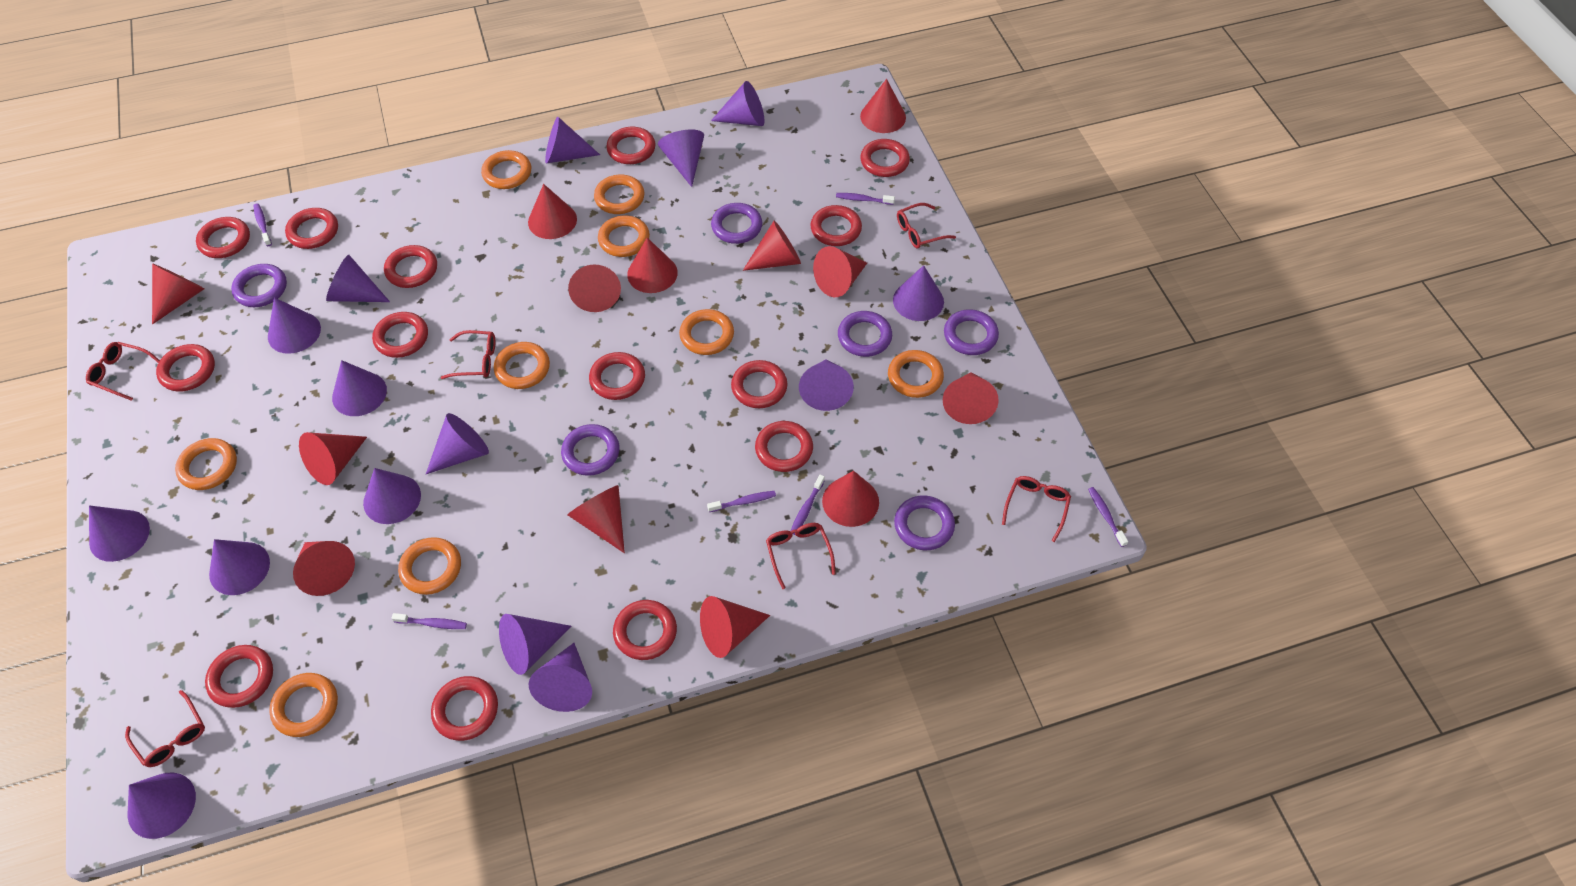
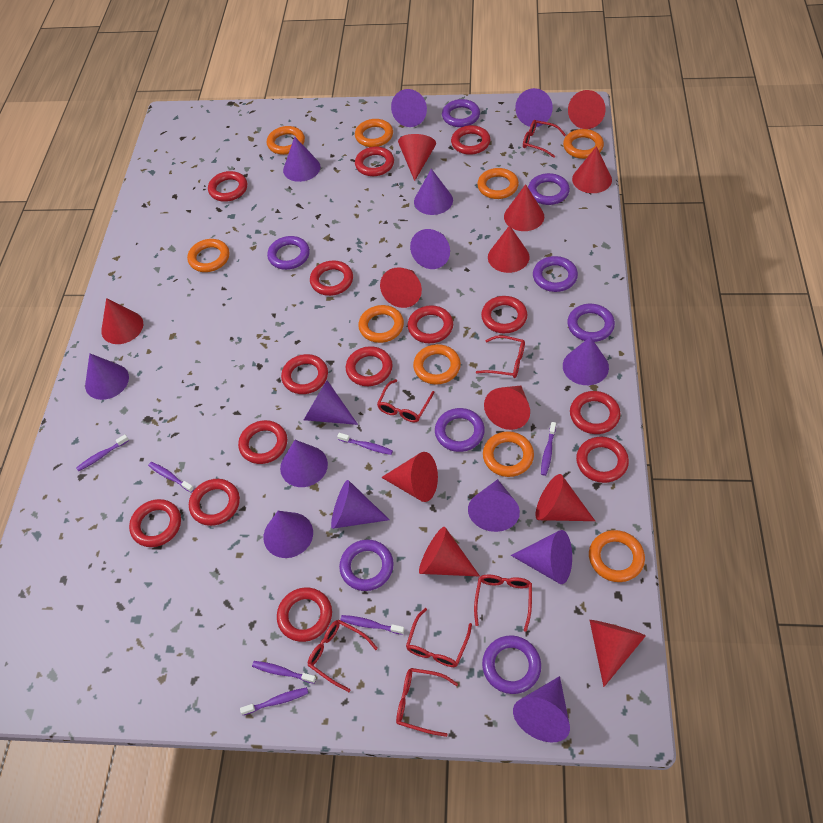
purple cone: 15 -> 14
purple ring: 6 -> 8
purple toothbrush: 6 -> 7
red cone: 13 -> 12
red glasses: 6 -> 7

